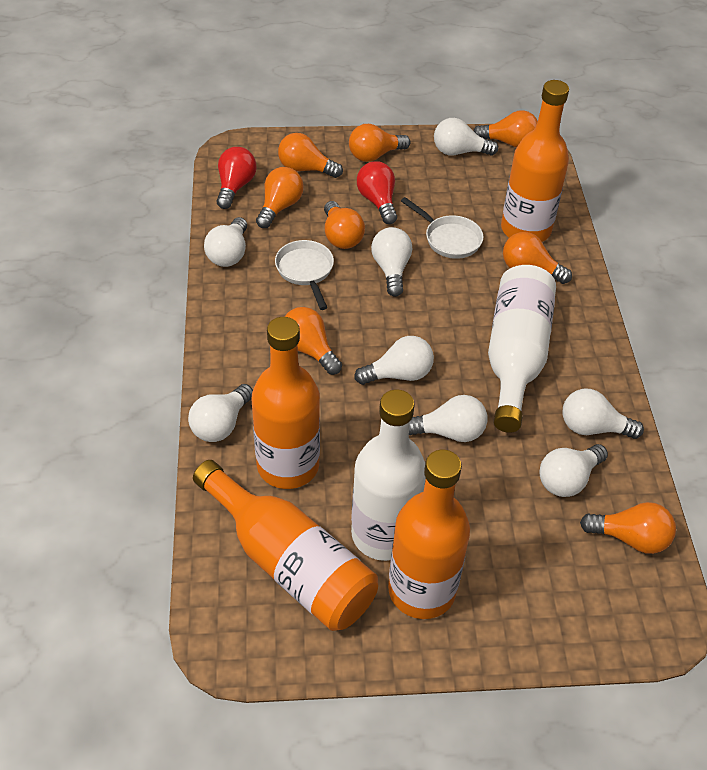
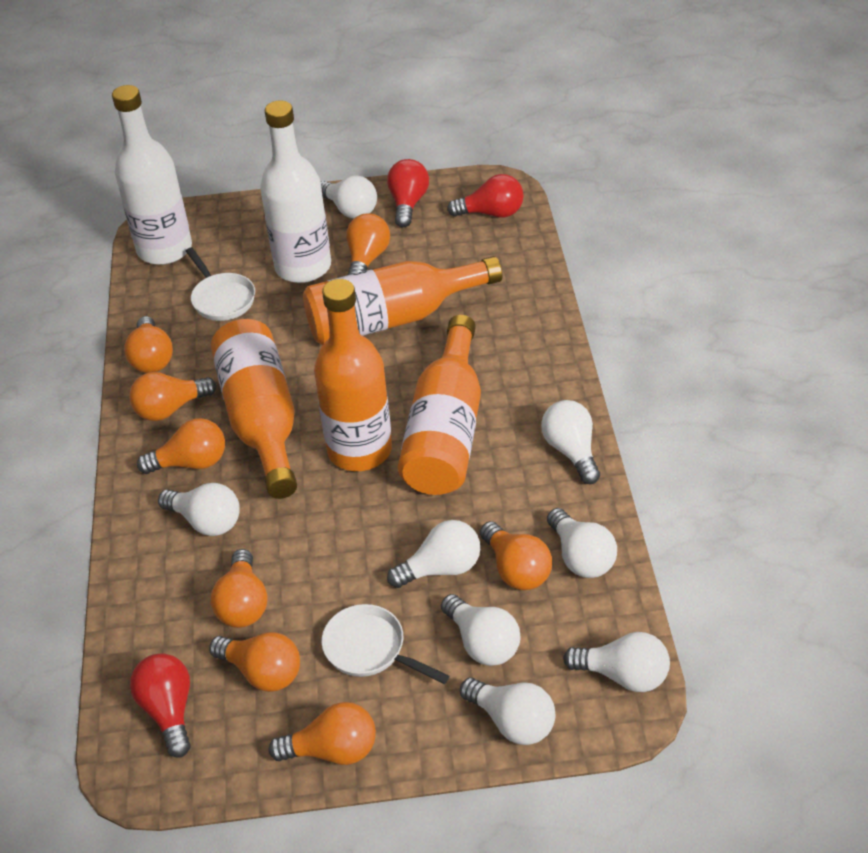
red light bulb: 2 -> 3

